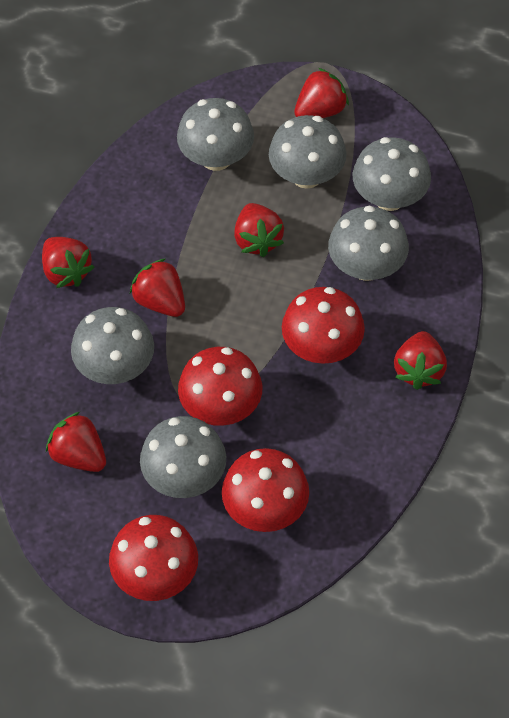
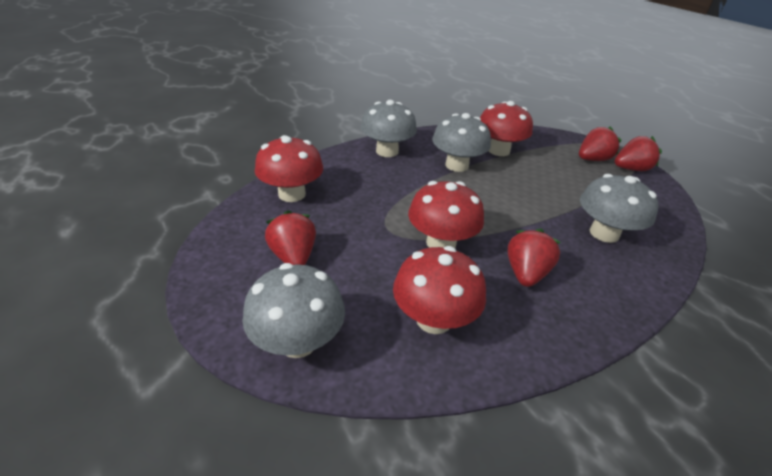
grey mushroom: 6 -> 4
red strawberry: 6 -> 4

